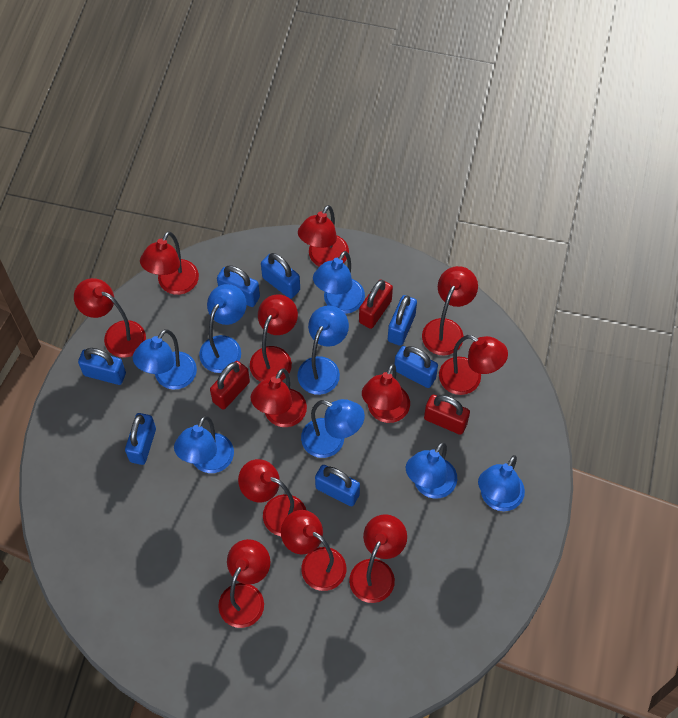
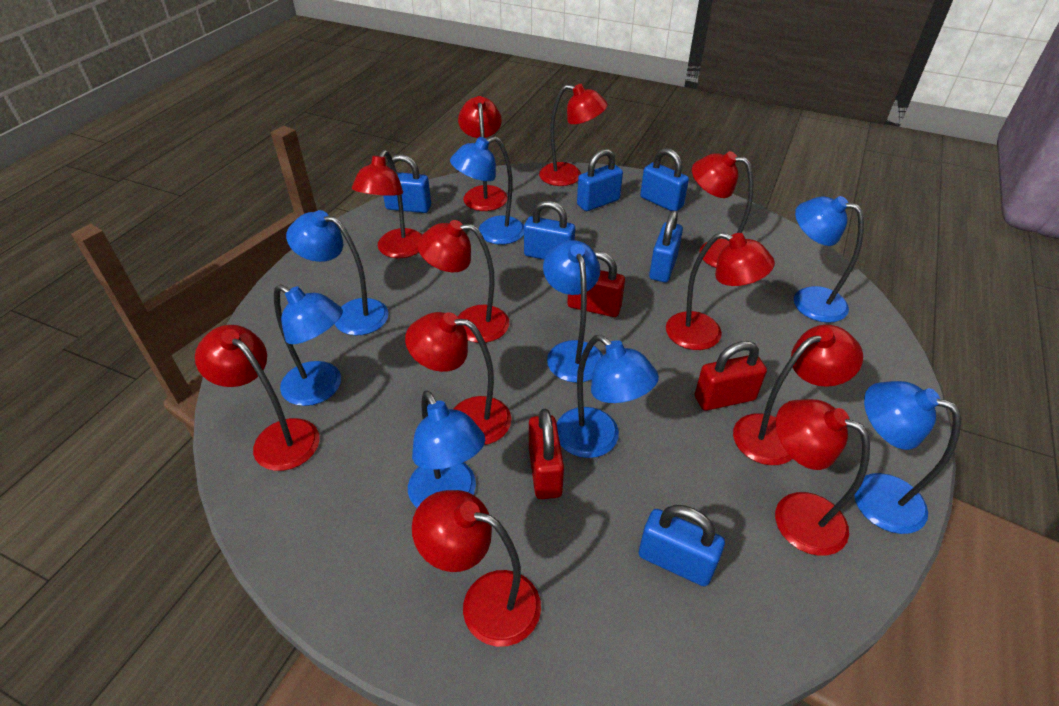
blue padlock: 7 -> 6
red lamp: 12 -> 11

